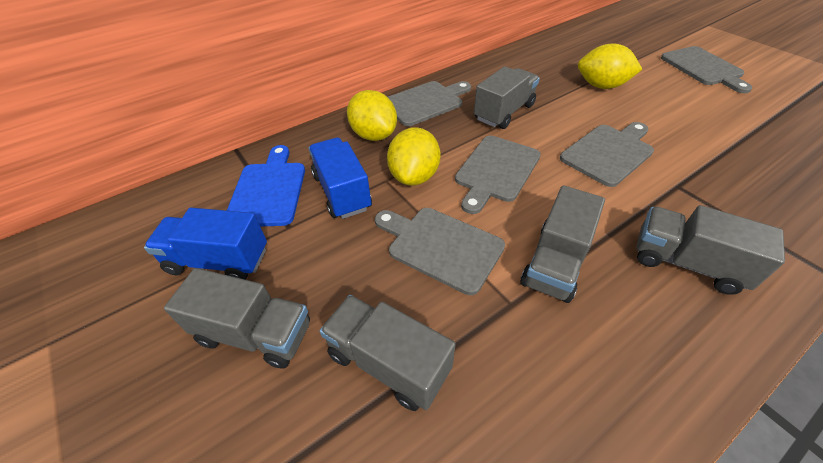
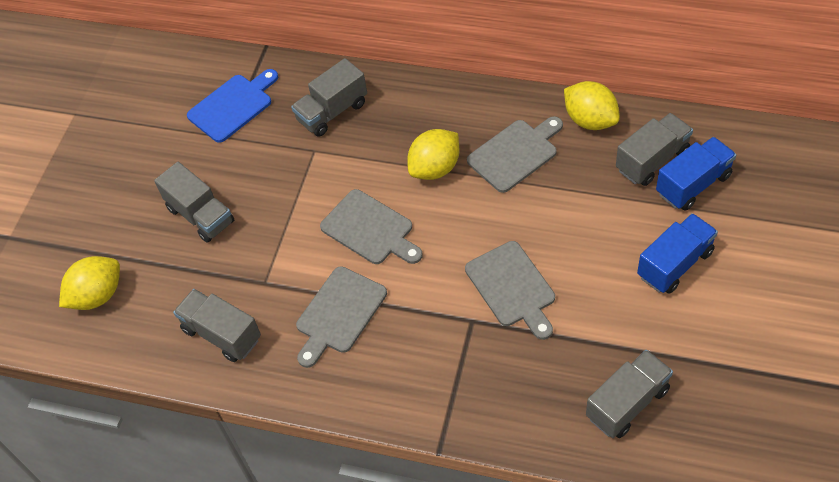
grey cutting board: 5 -> 4

